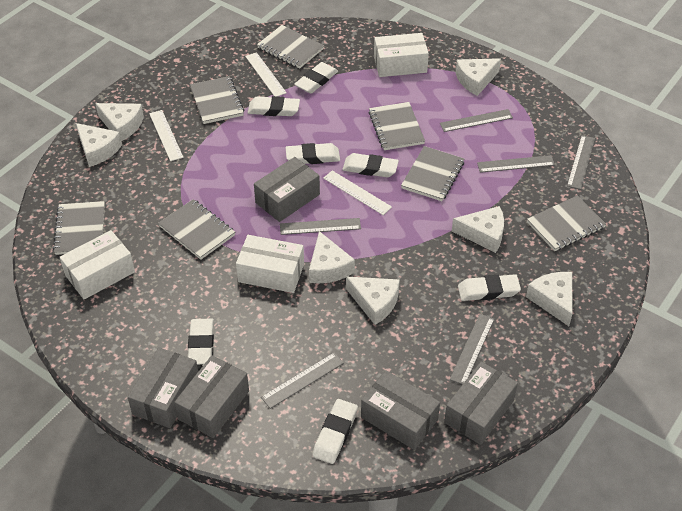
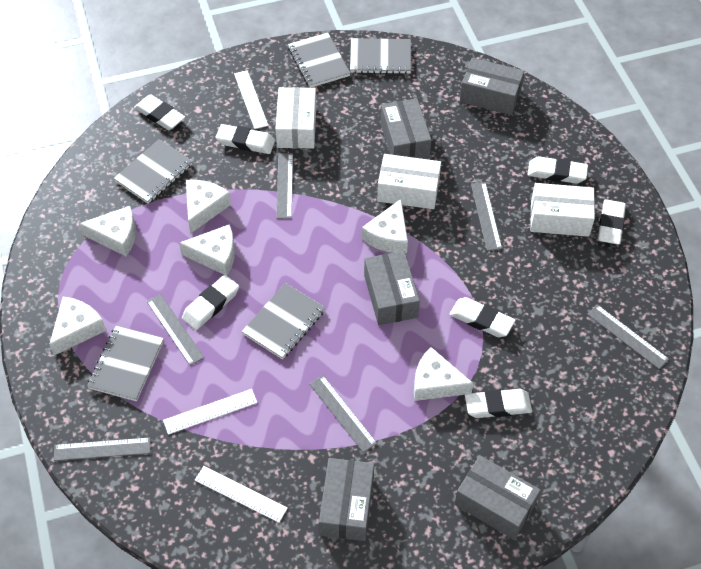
grey notebook: 7 -> 5
white cheese: 7 -> 6

